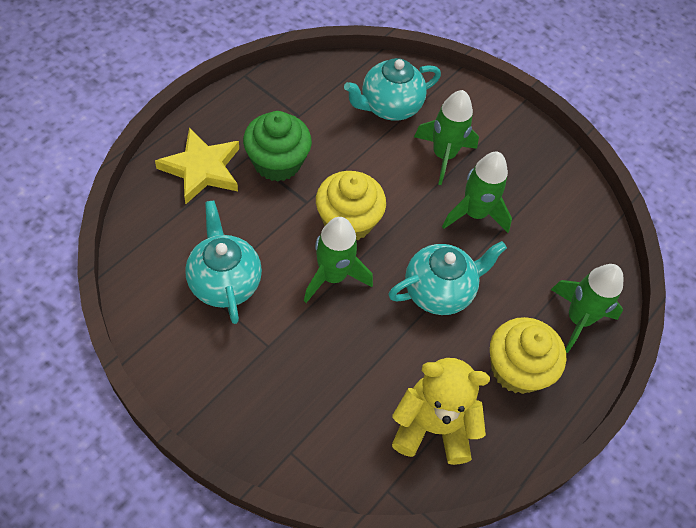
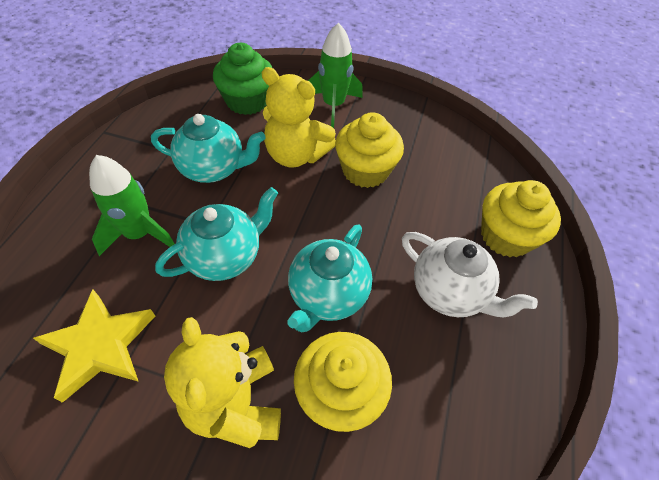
green rocket: 4 -> 2
white teapot: 0 -> 1
yellow cupcake: 2 -> 3
yellow teddy bear: 1 -> 2

